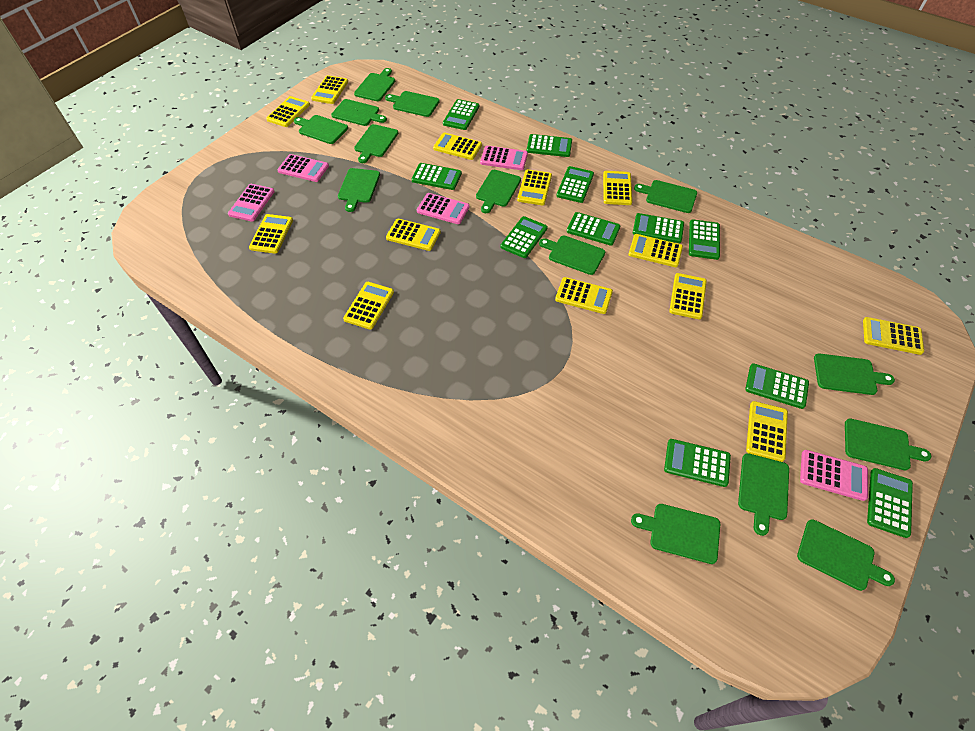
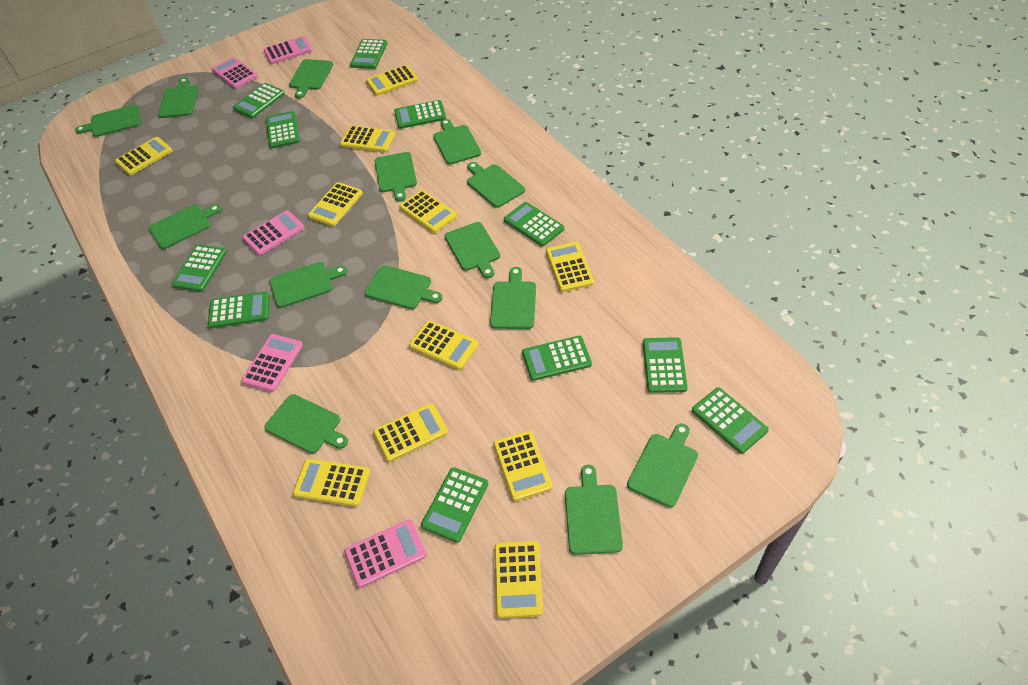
yellow calculator: 13 -> 11

